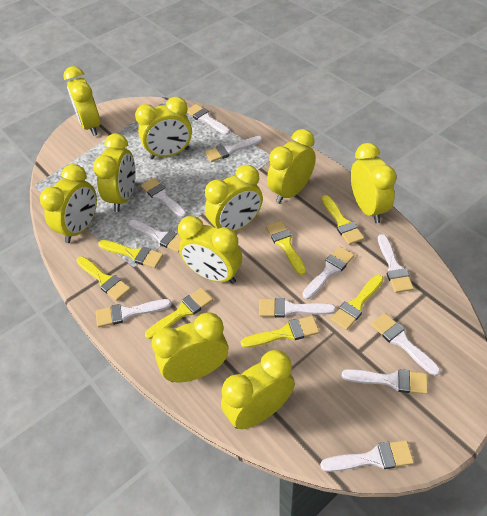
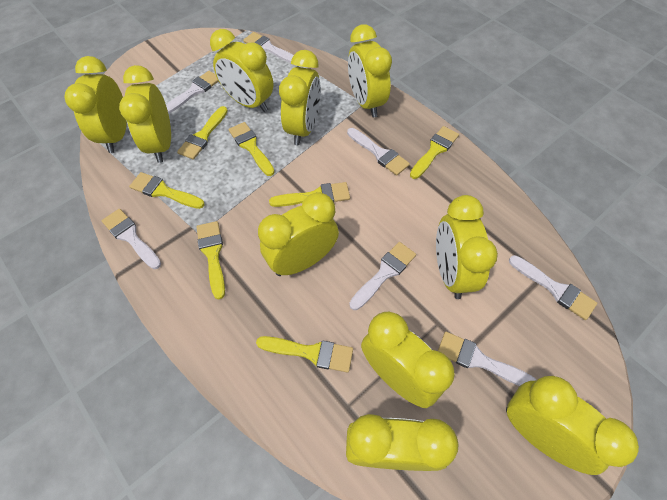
white brush: 11 -> 7

